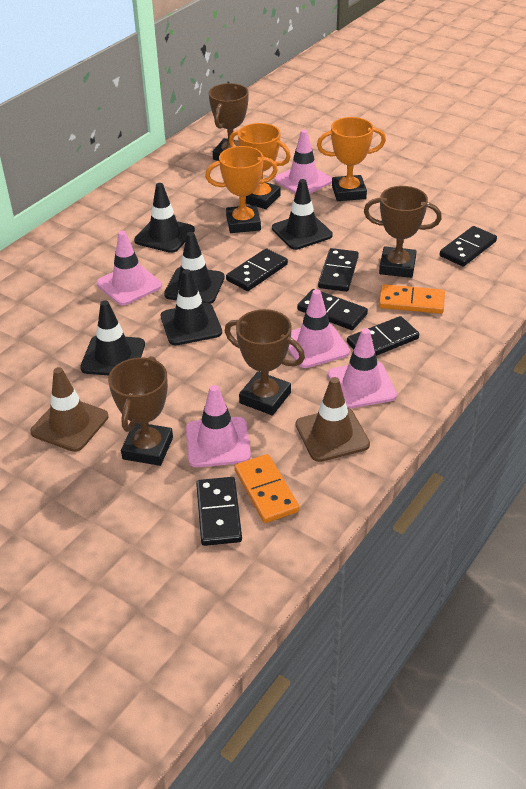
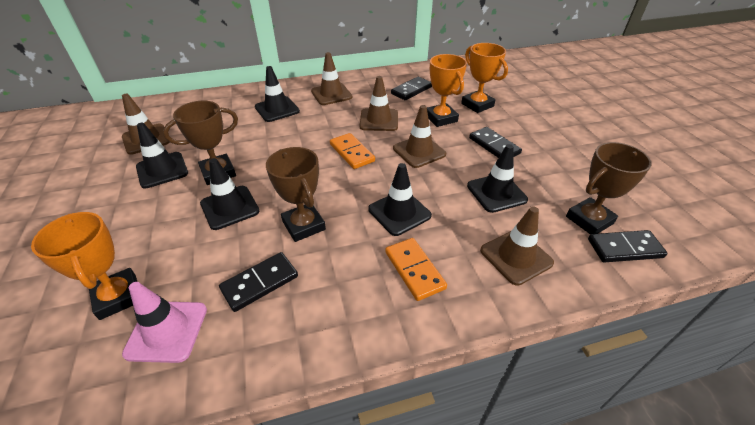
black domino: 6 -> 4
brown traffic cone: 2 -> 5
brown trophy: 4 -> 3
pink traffic cone: 5 -> 1

